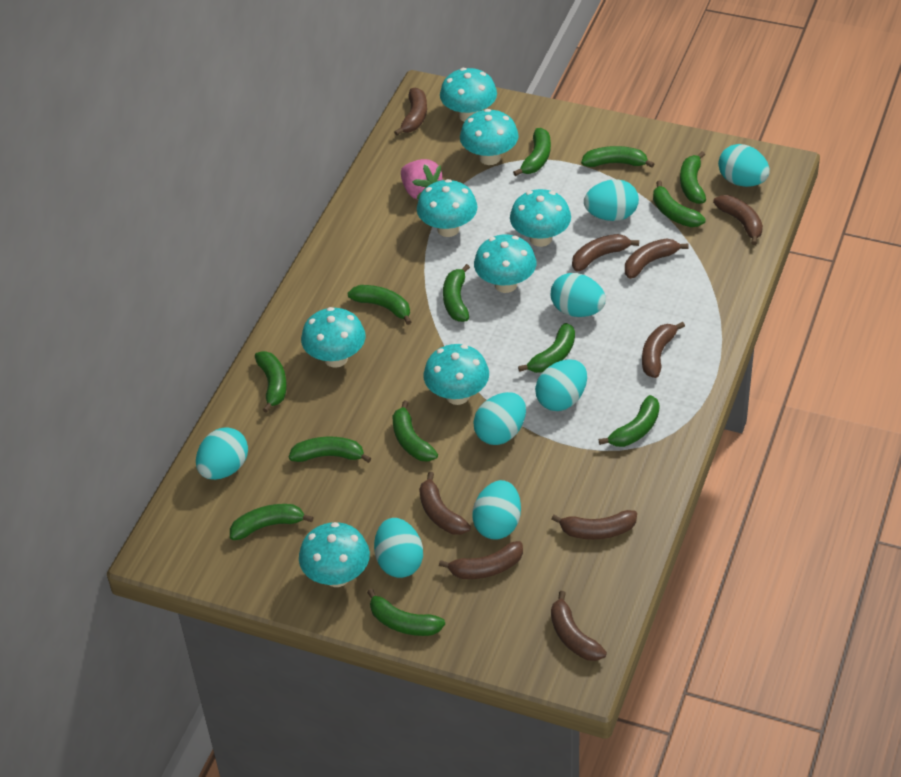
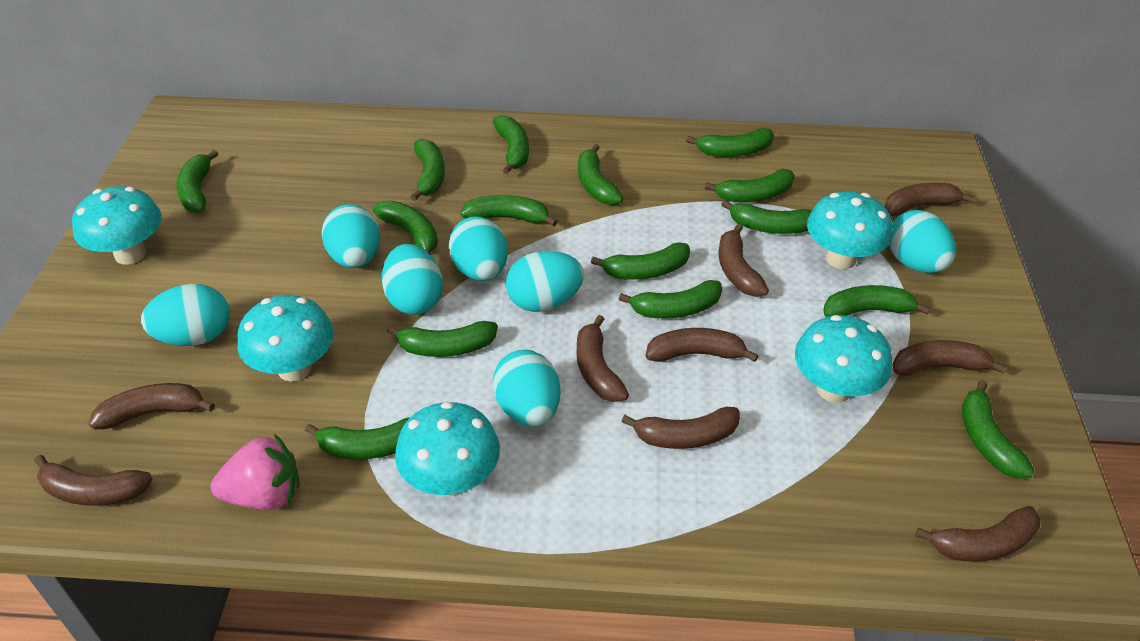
green banana: 13 -> 15
turquoise egg: 8 -> 7
turquoise mushroom: 8 -> 5

